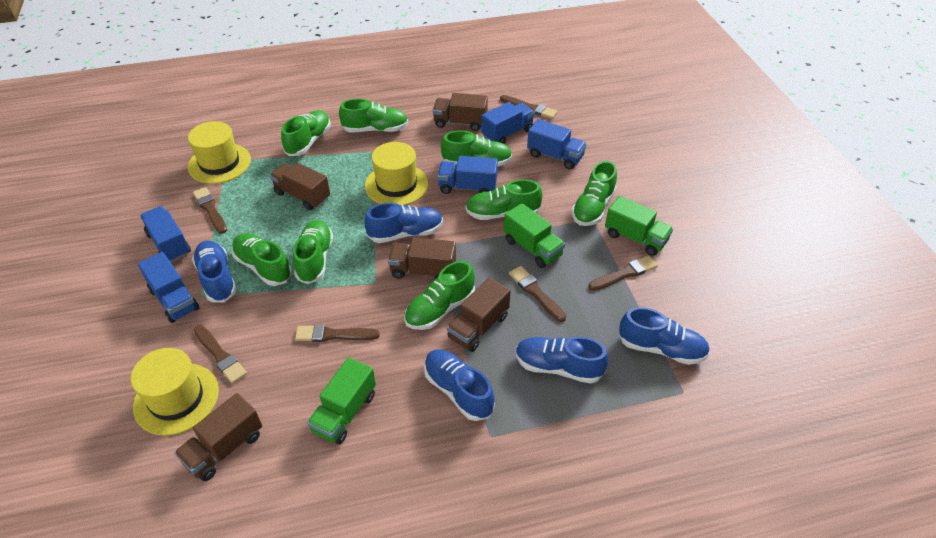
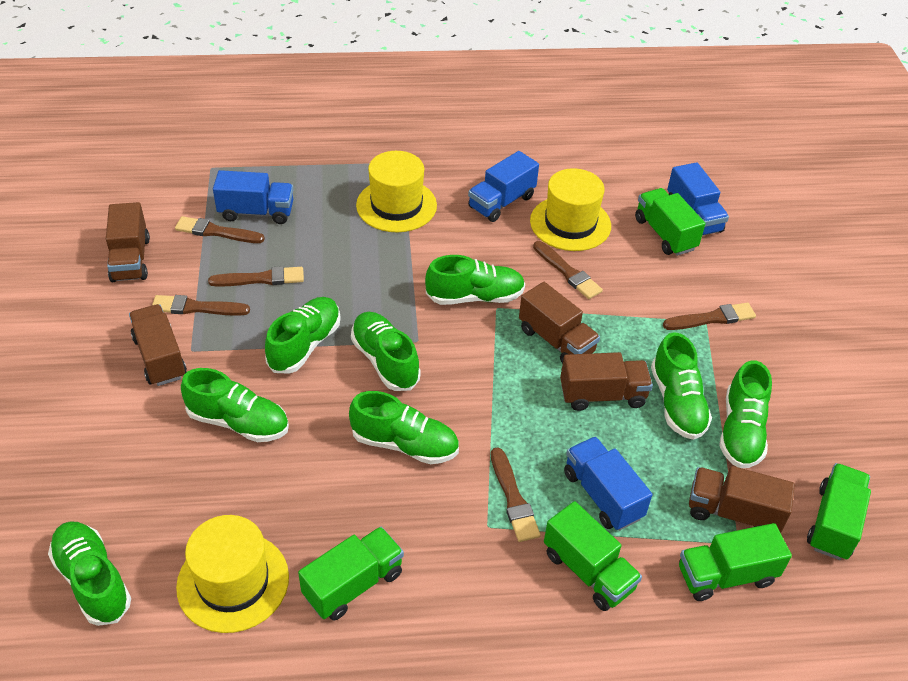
blue shoe: 5 -> 0
blue truck: 5 -> 4
green truck: 3 -> 5

